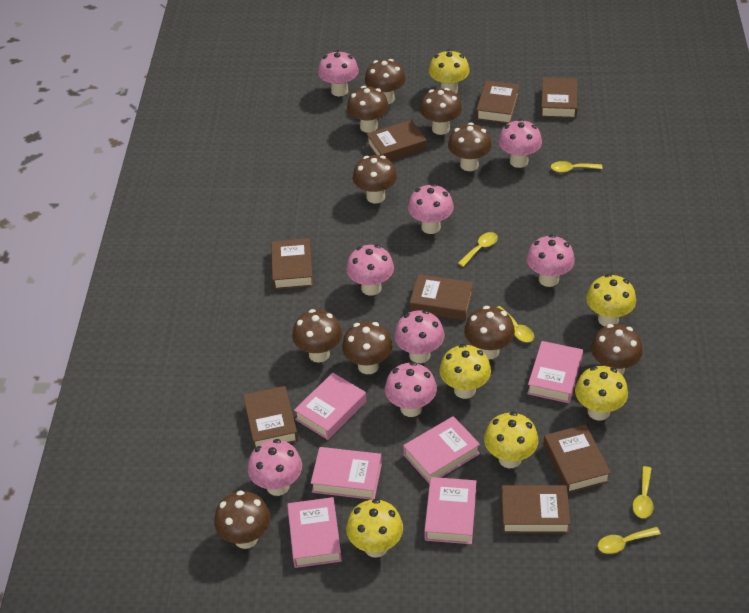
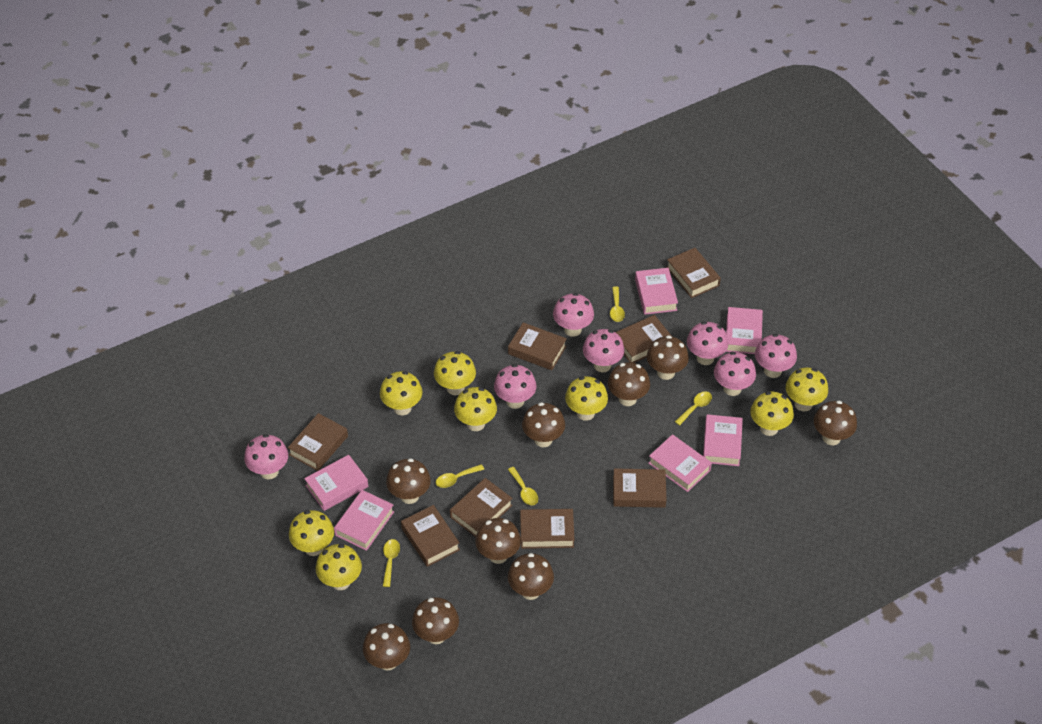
brown mushroom: 10 -> 9
pink mushroom: 8 -> 7
yellow mushroom: 6 -> 8

